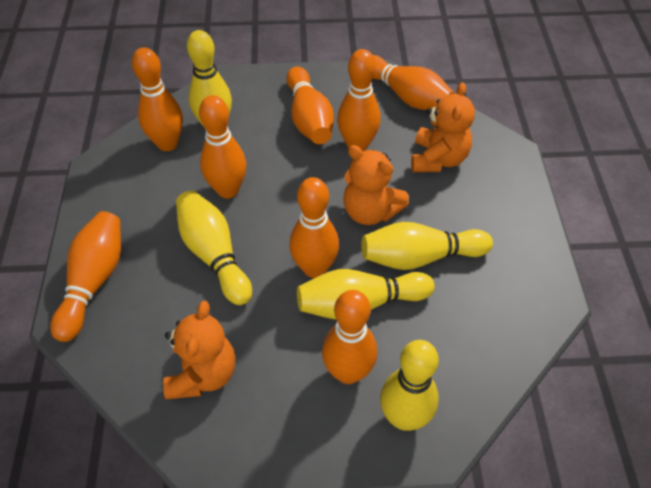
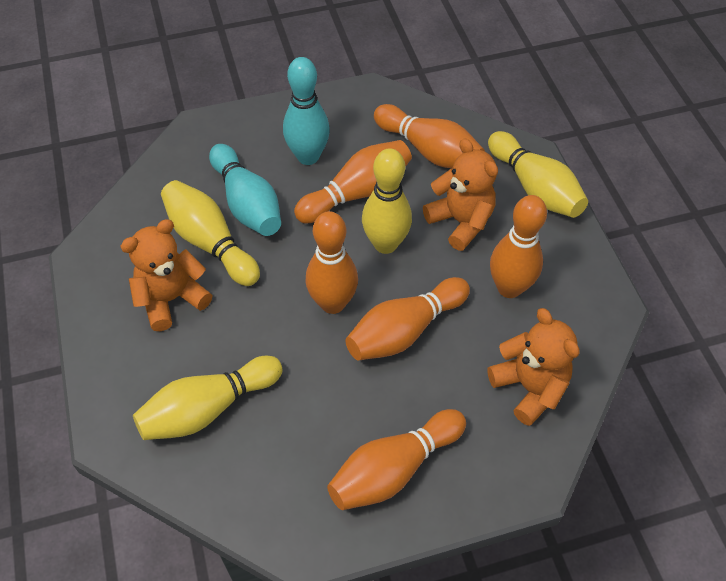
orange bowling pin: 8 -> 6
turquoise bowling pin: 0 -> 2
yellow bowling pin: 5 -> 4

